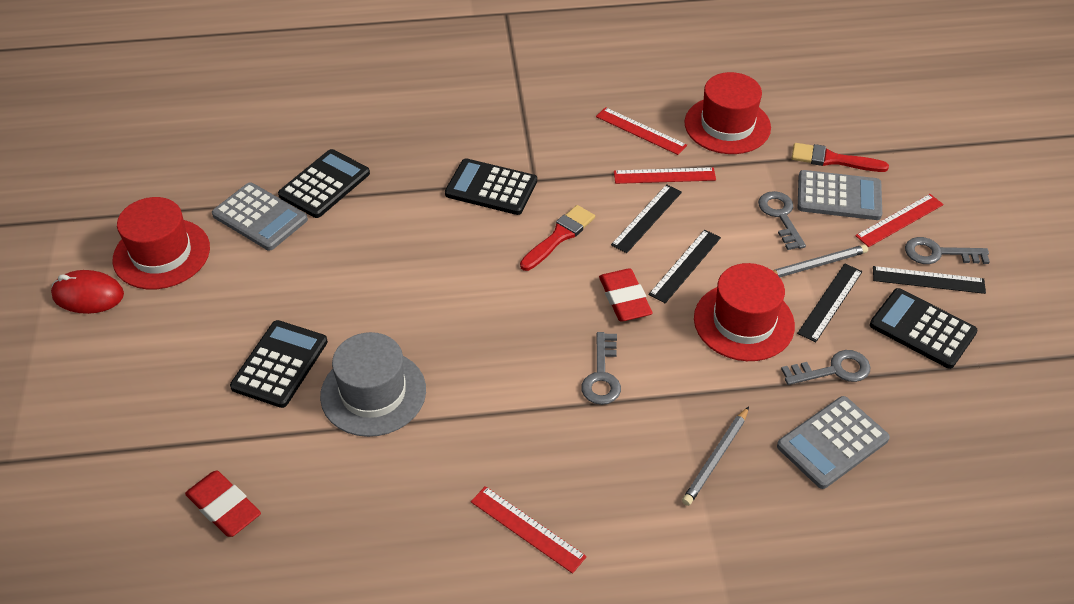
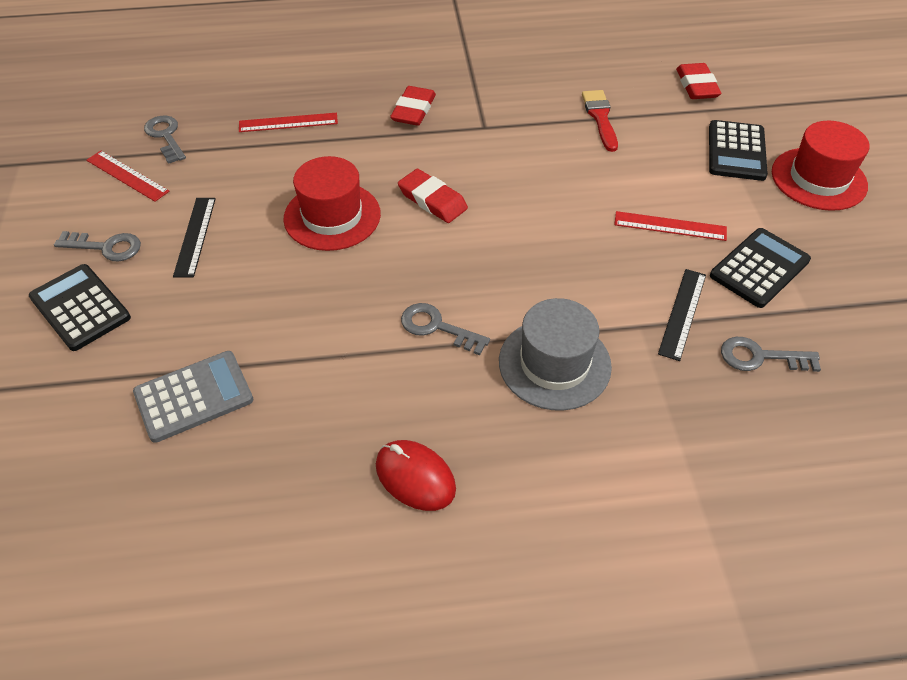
black calculator: 4 -> 3
black ruler: 4 -> 2
grey calculator: 3 -> 1
grey pencil: 2 -> 0
red brush: 2 -> 1
red eraser: 2 -> 3
red hat: 3 -> 2
red ruler: 4 -> 3

